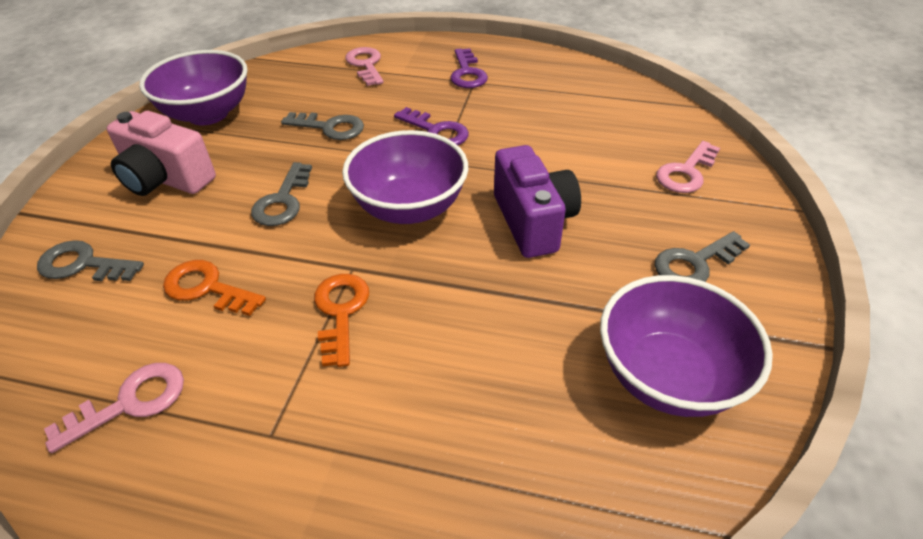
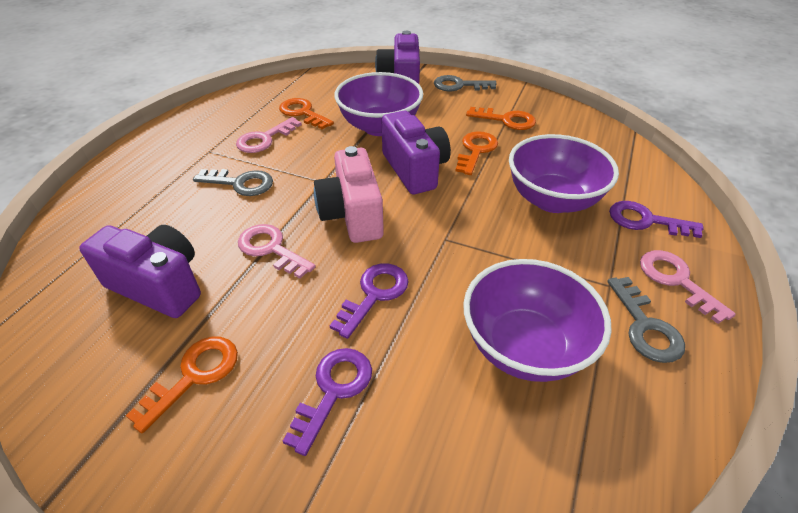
grey key: 4 -> 3
orange key: 2 -> 4
purple camera: 1 -> 3
purple key: 2 -> 3

